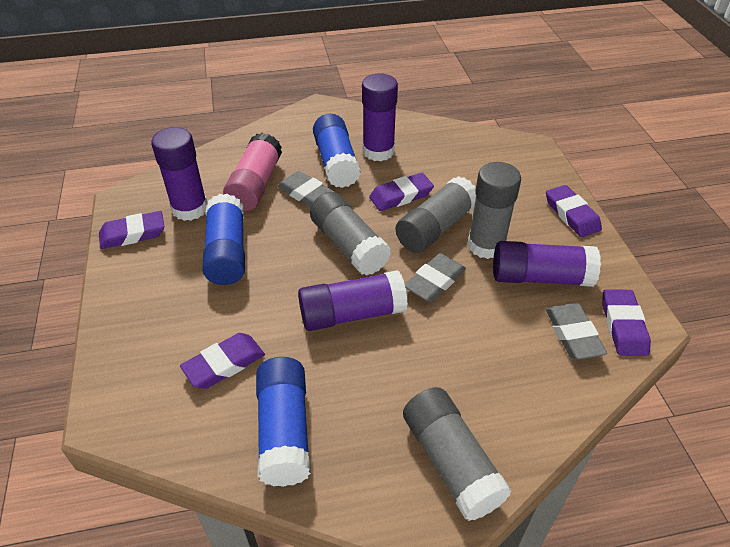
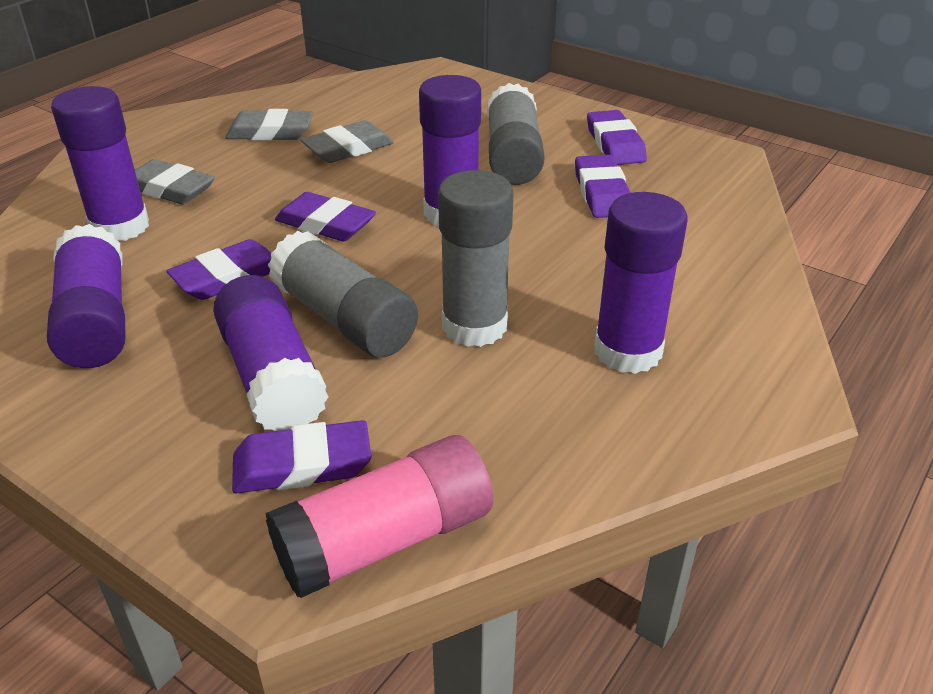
blue glue stick: 3 -> 0
grey glue stick: 4 -> 3
purple glue stick: 4 -> 5

